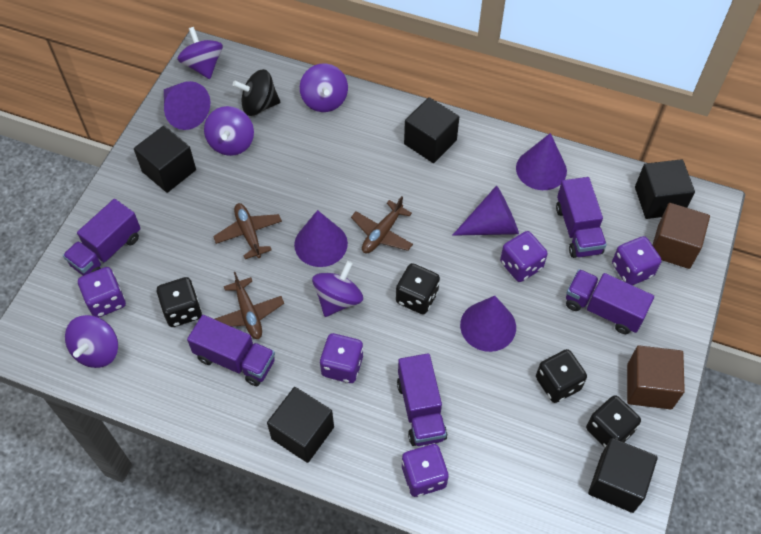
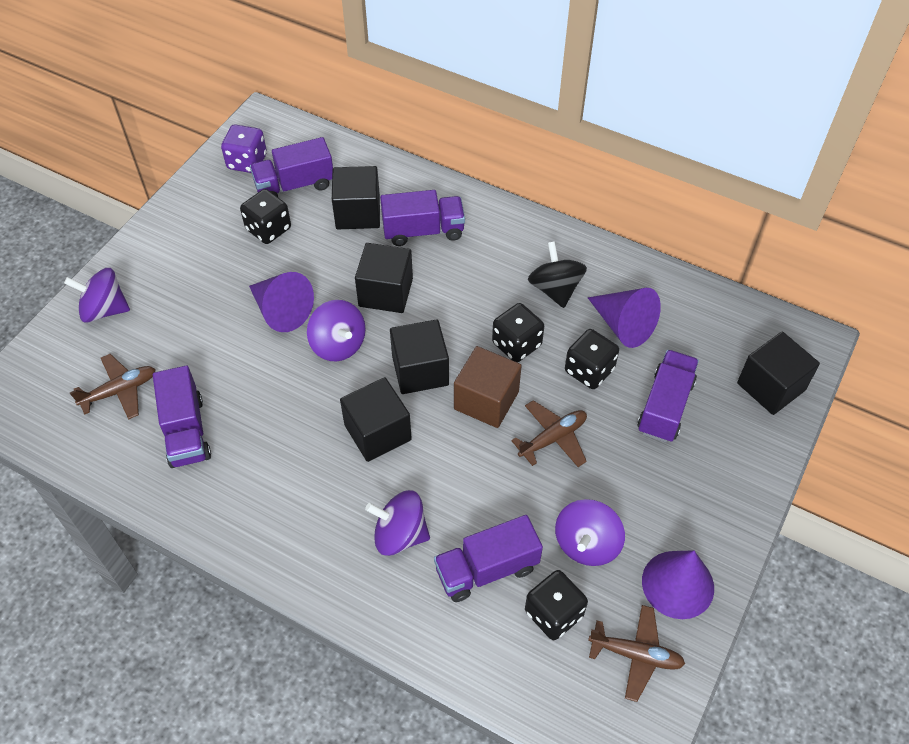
brown cube: 2 -> 1
purple cone: 5 -> 3
purple dice: 5 -> 1
purple spinning top: 5 -> 4

